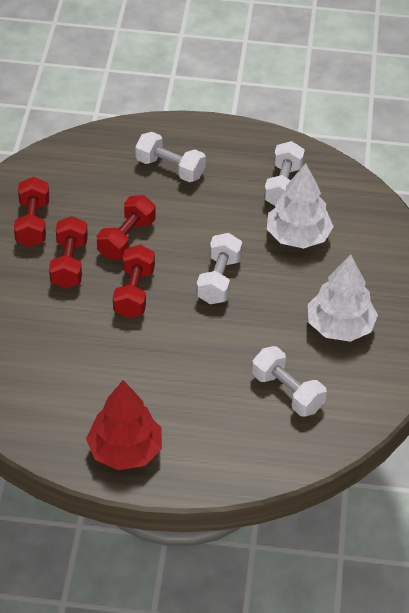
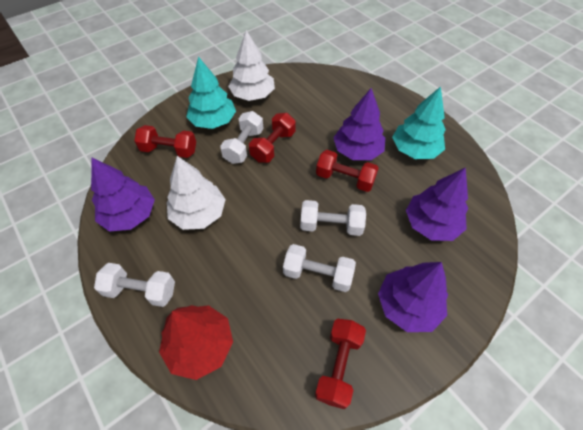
purple tree: 0 -> 4
turquoise tree: 0 -> 2

